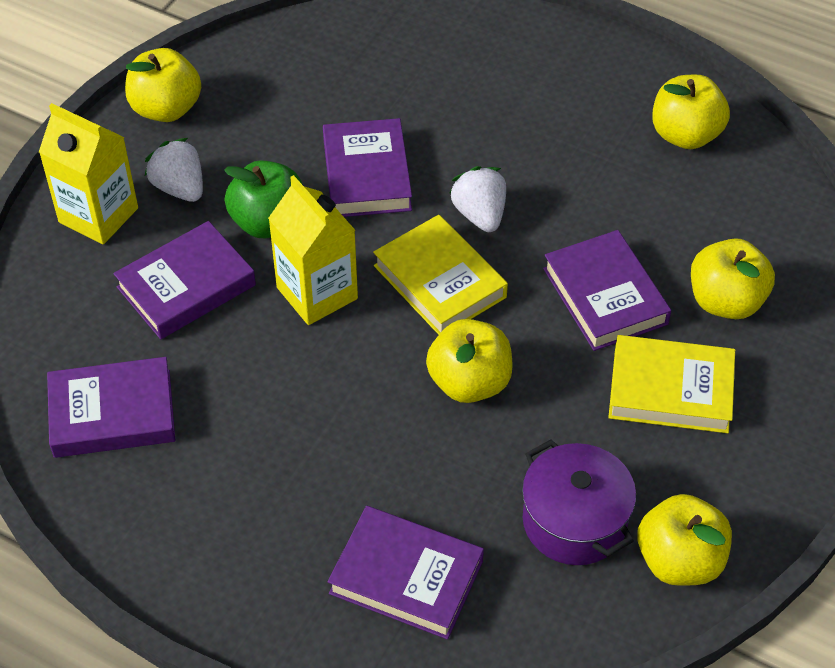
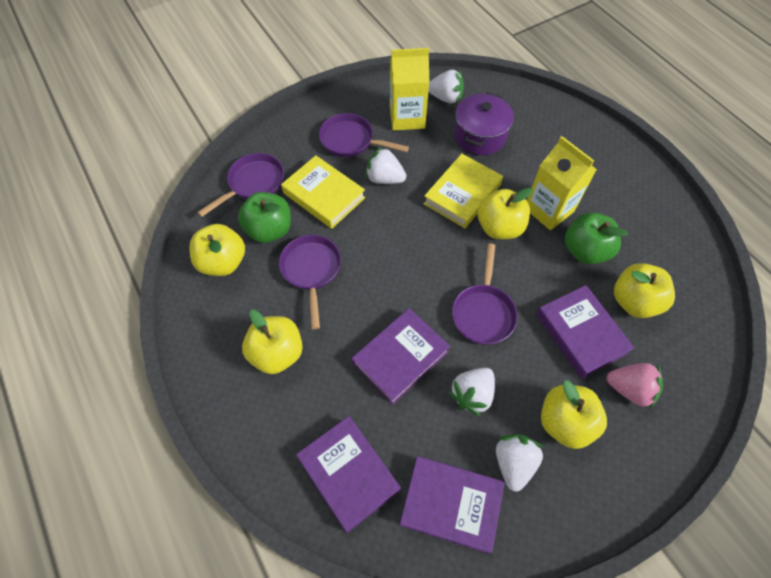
green apple: 1 -> 2
pink strawberry: 0 -> 1
purple book: 5 -> 4
purple pan: 0 -> 4
white strawberry: 2 -> 4

